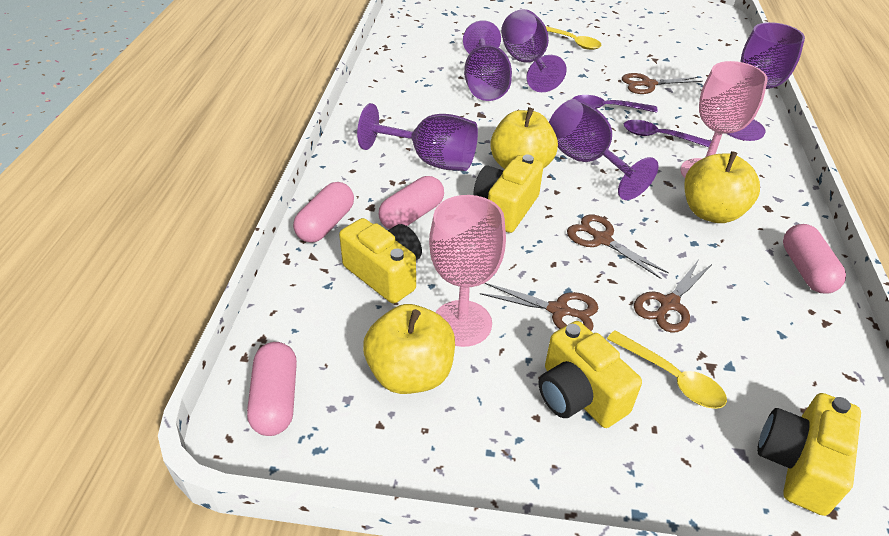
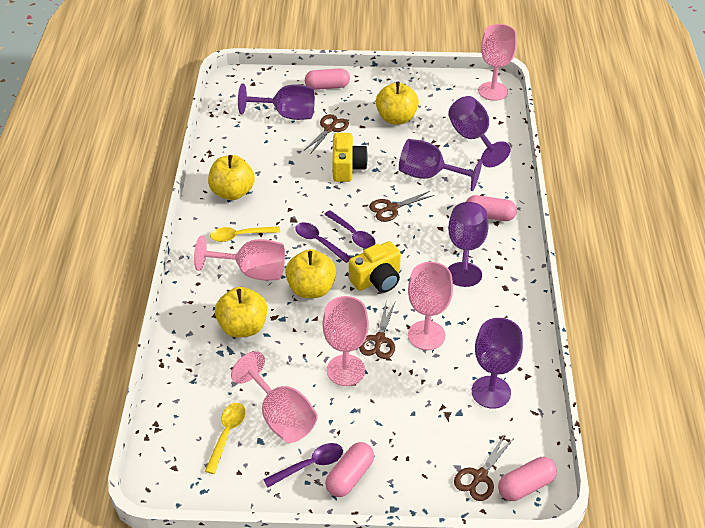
pink goblet: 2 -> 5
purple spoon: 2 -> 3
yellow apple: 3 -> 4
yellow camera: 4 -> 2

